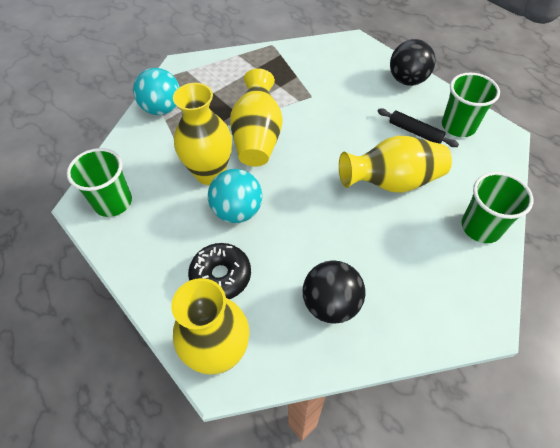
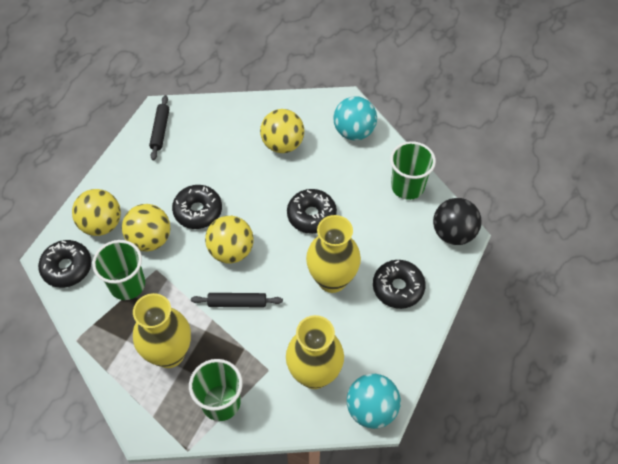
black ball: 2 -> 1
black donut: 1 -> 4
black rolling pin: 1 -> 2
yellow ball: 0 -> 4
yellow vase: 4 -> 3

